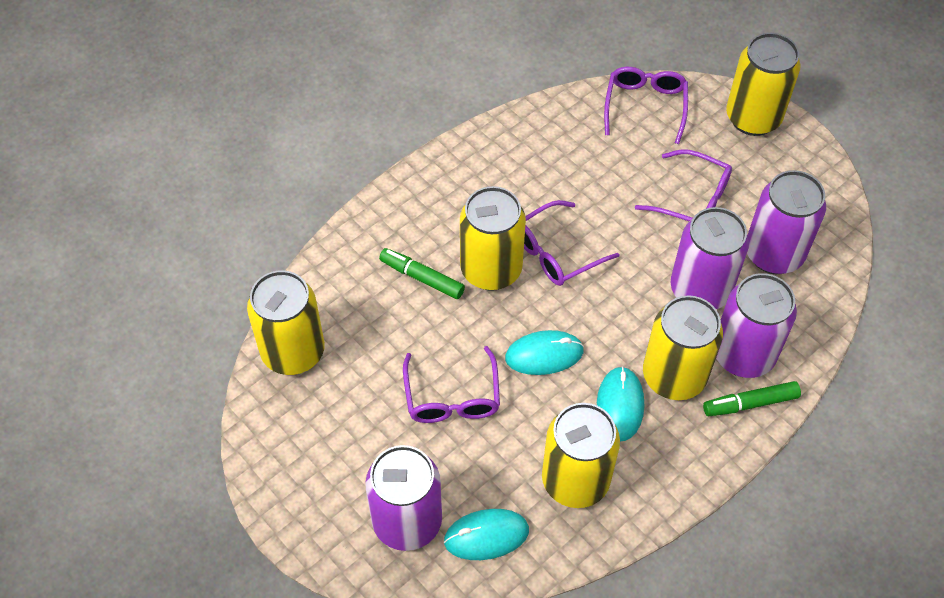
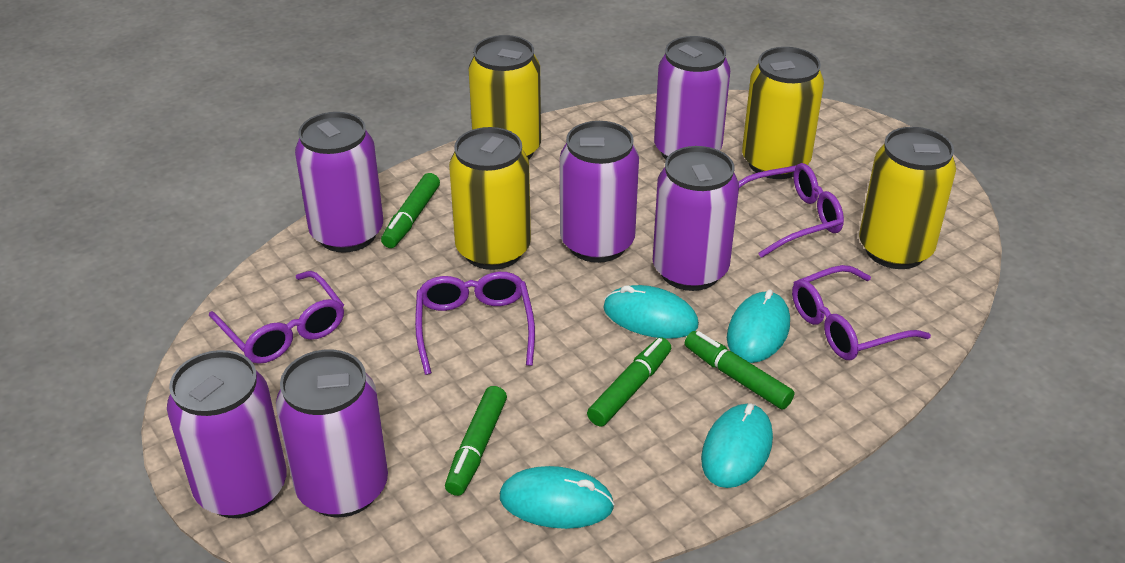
green marker: 2 -> 4
purple can: 4 -> 6
turquoise mouse: 3 -> 4
yellow can: 5 -> 4

